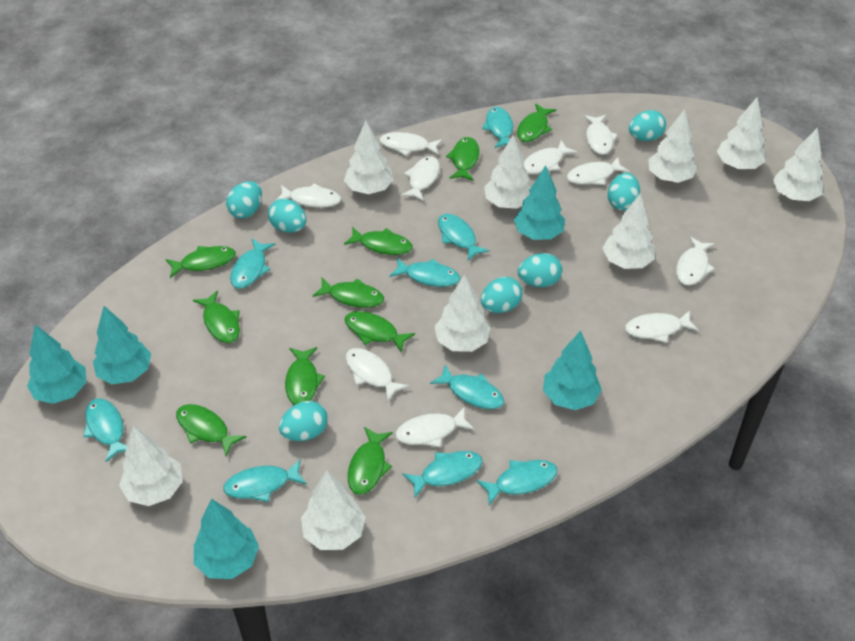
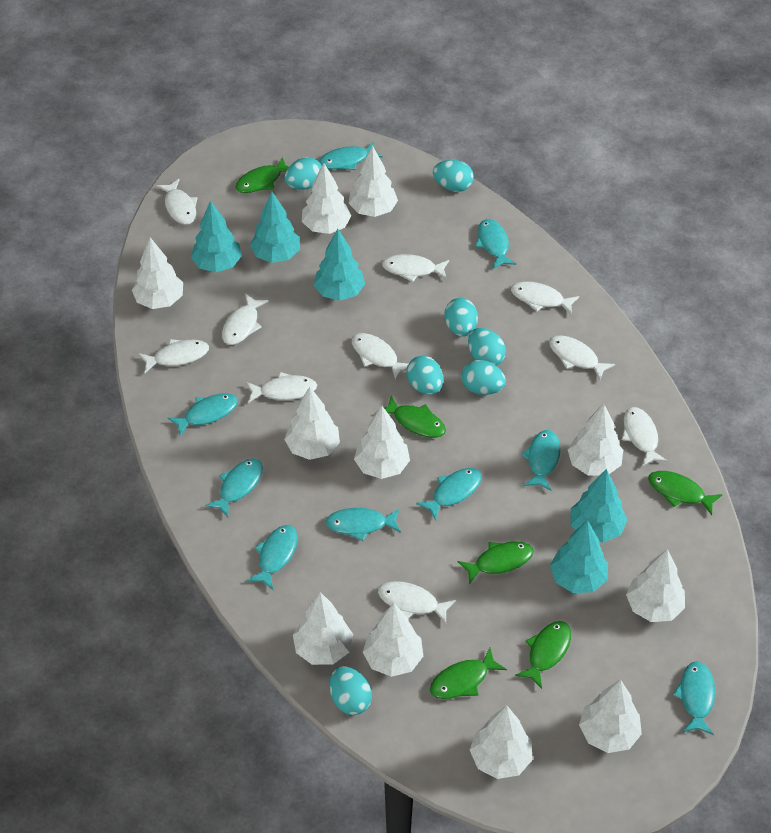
green fish: 10 -> 6
white tree: 9 -> 11

